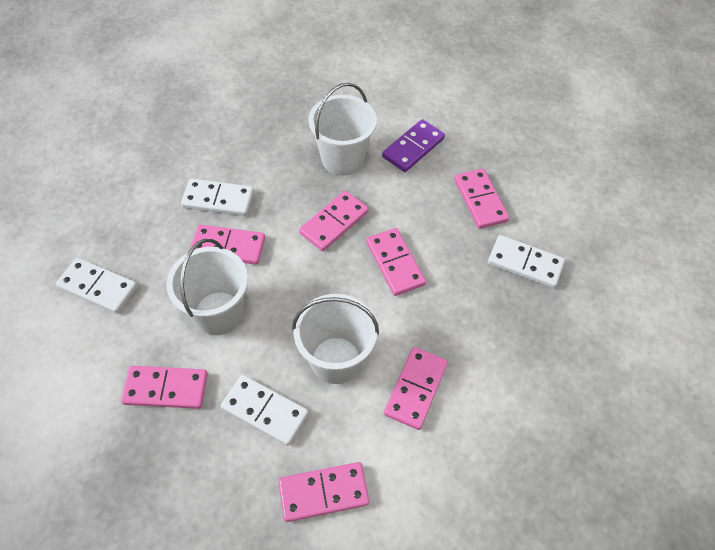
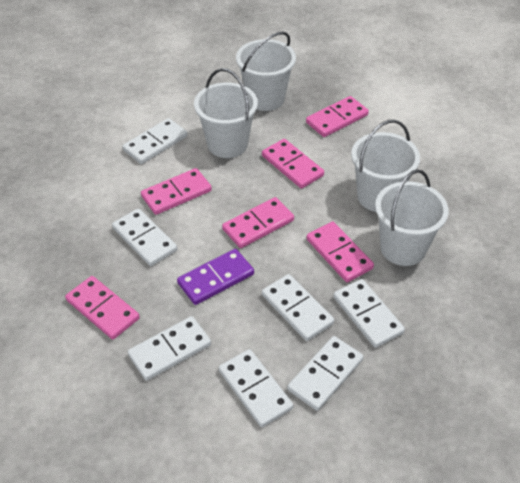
pink domino: 7 -> 6
white bucket: 3 -> 4
white domino: 4 -> 7

